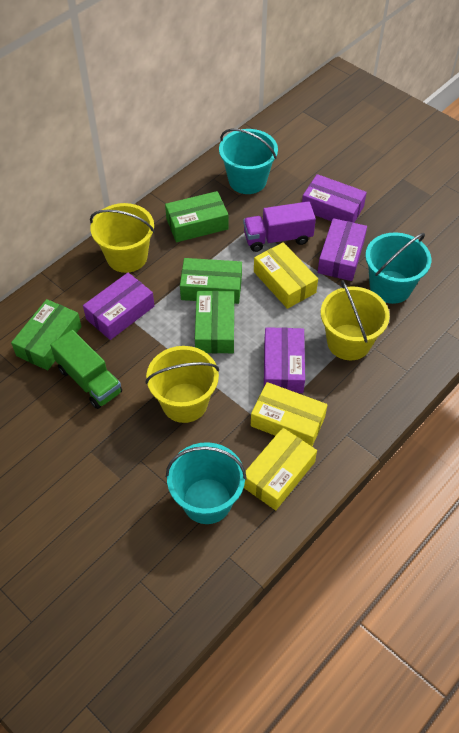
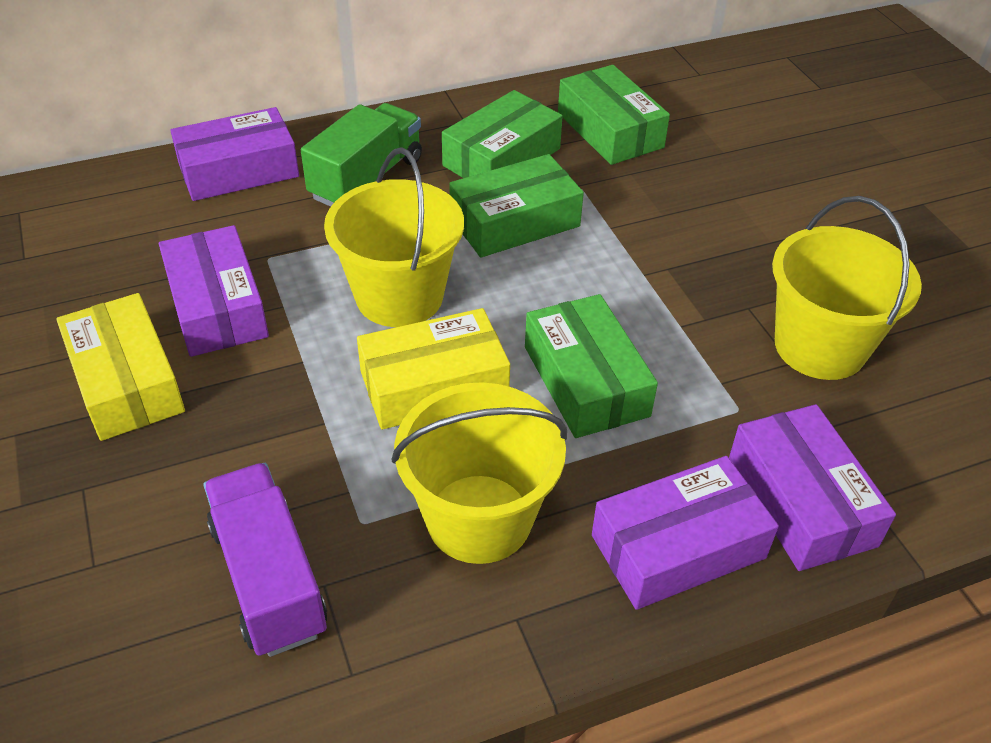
turquoise bucket: 3 -> 0
yellow box: 3 -> 2

